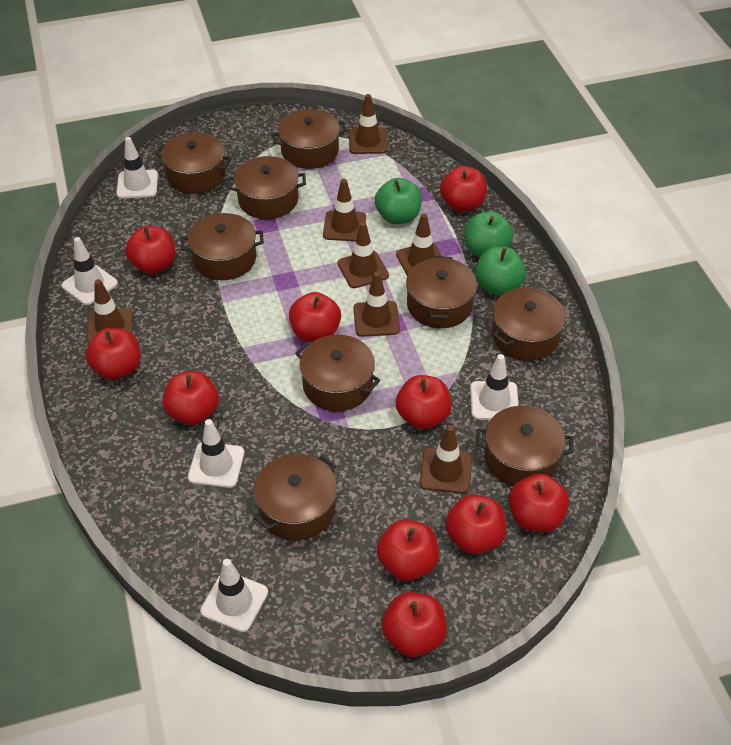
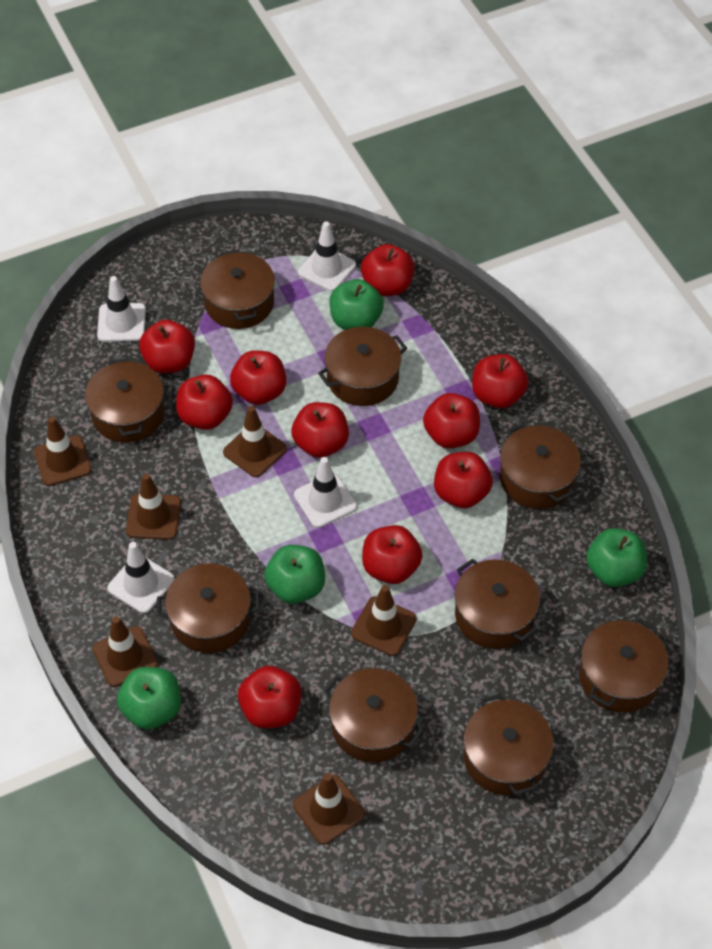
brown traffic cone: 7 -> 6
green apple: 3 -> 4
white traffic cone: 5 -> 4

